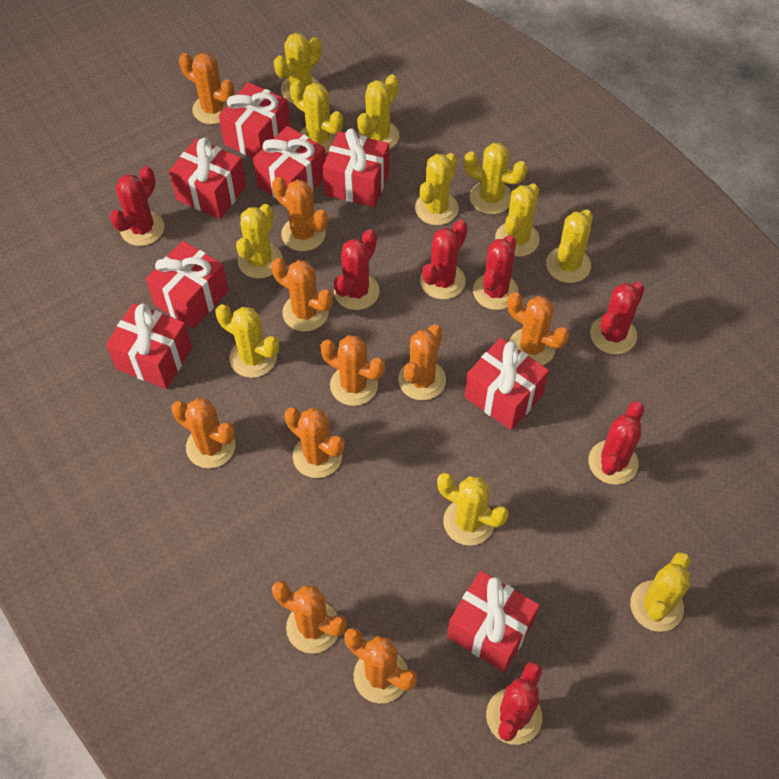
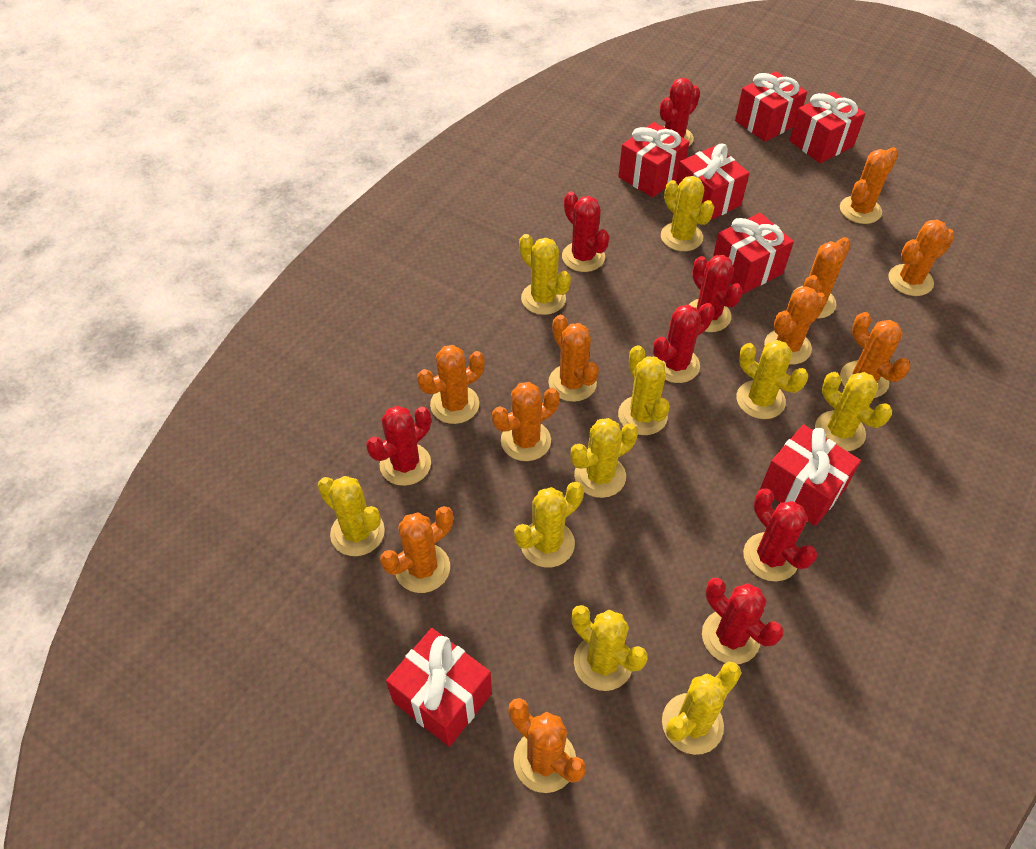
red gift: 8 -> 7
yellow cactus: 11 -> 10

